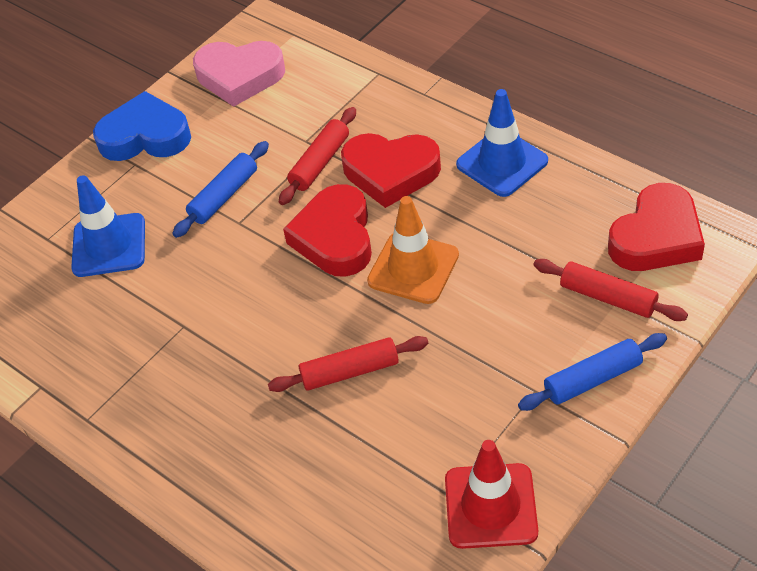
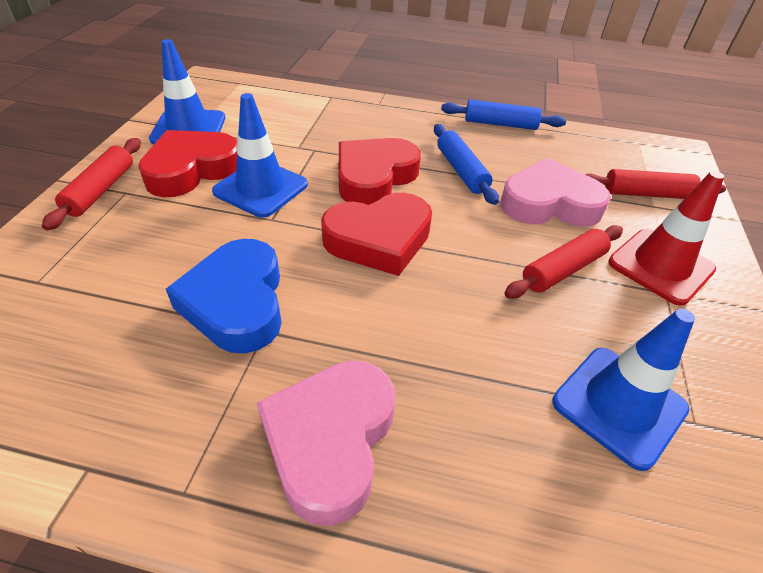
blue traffic cone: 2 -> 3
orange traffic cone: 1 -> 0
pink heart: 1 -> 2

